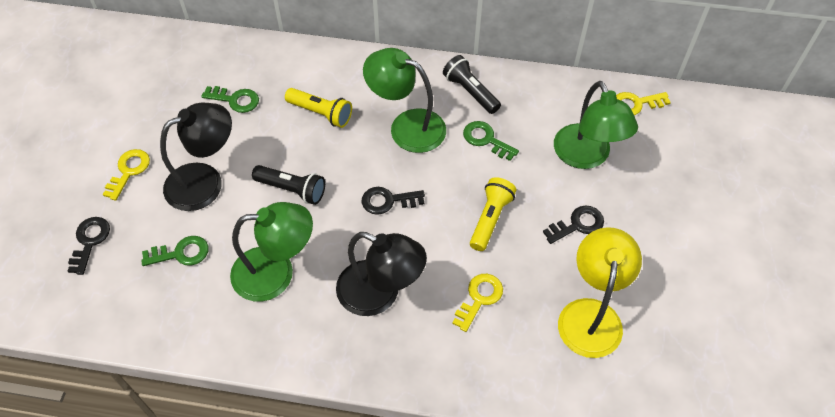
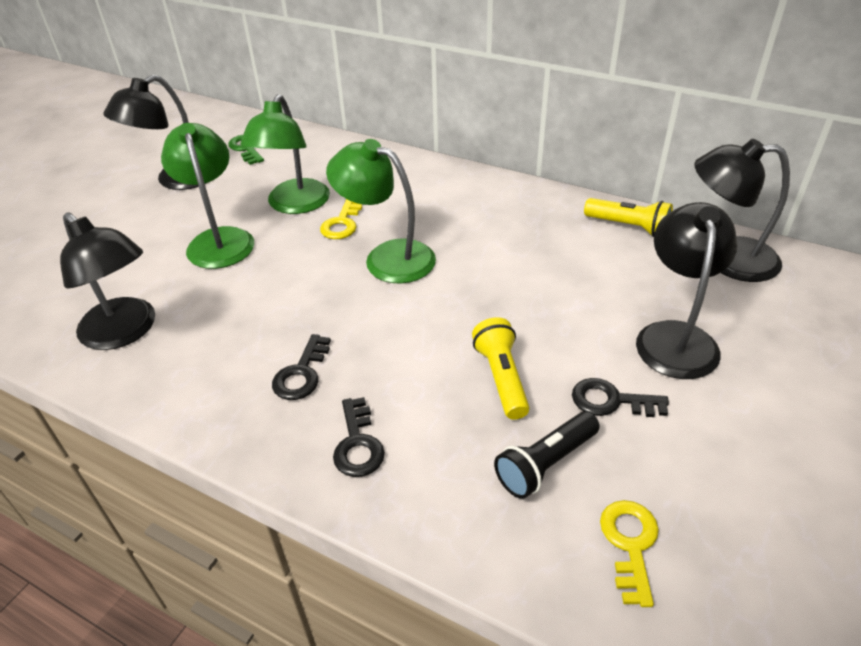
black flashlight: 2 -> 1
black lamp: 2 -> 4
green key: 3 -> 1
yellow key: 3 -> 2
yellow lamp: 1 -> 0

